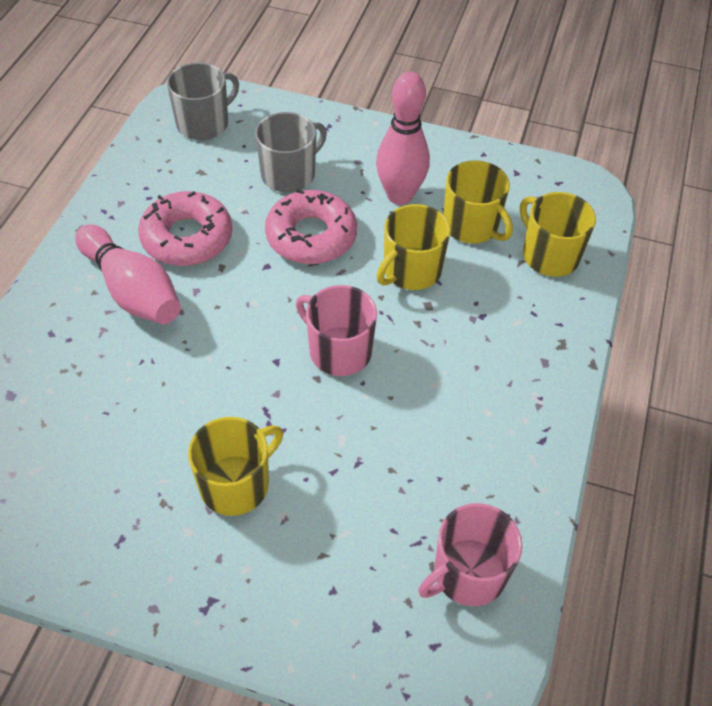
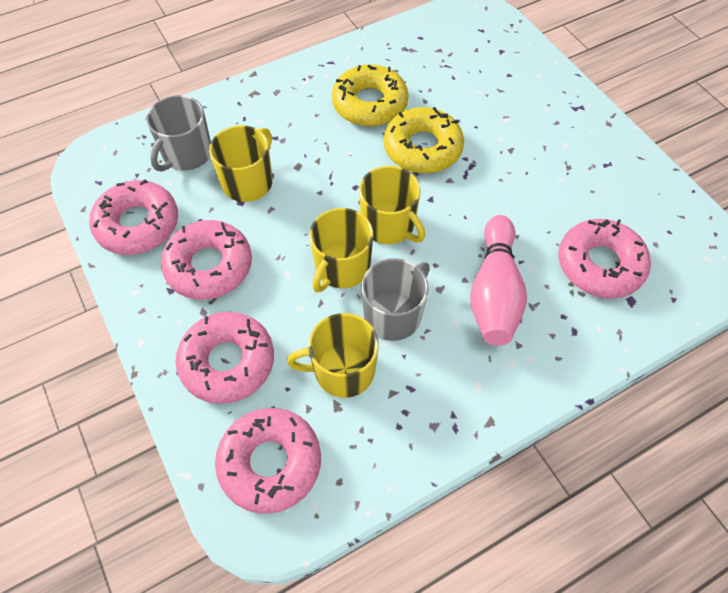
pink bowling pin: 2 -> 1
pink donut: 2 -> 5
pink mug: 2 -> 0
yellow donut: 0 -> 2

